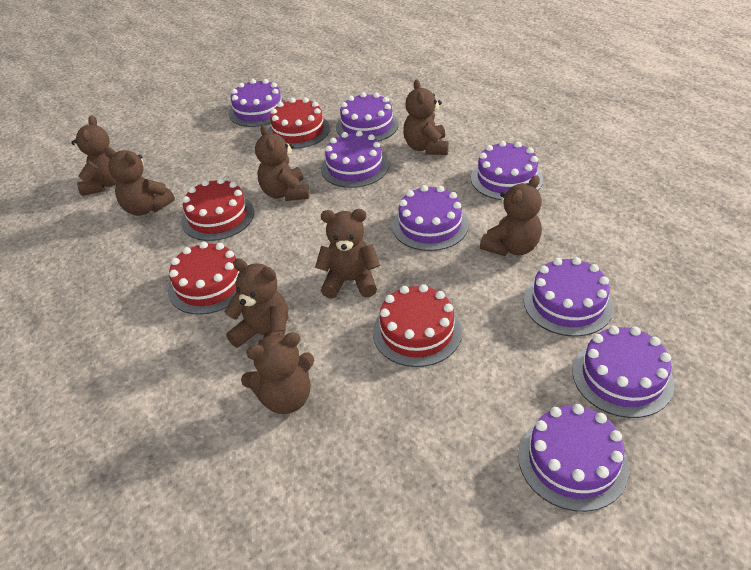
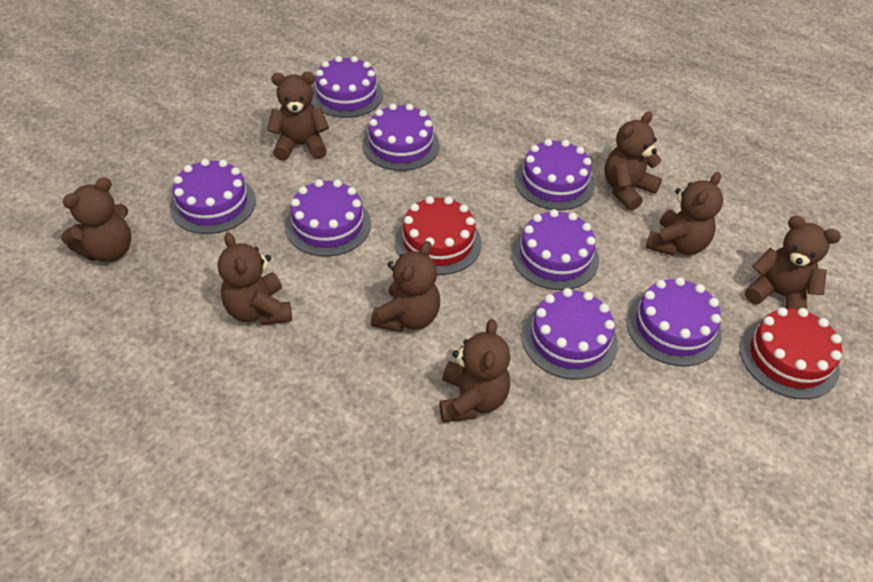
red cake: 4 -> 2

